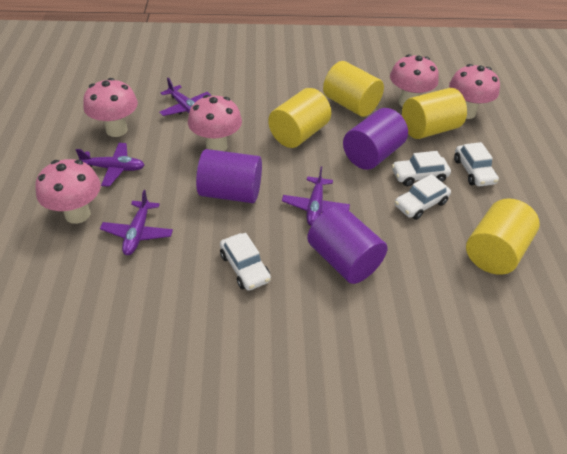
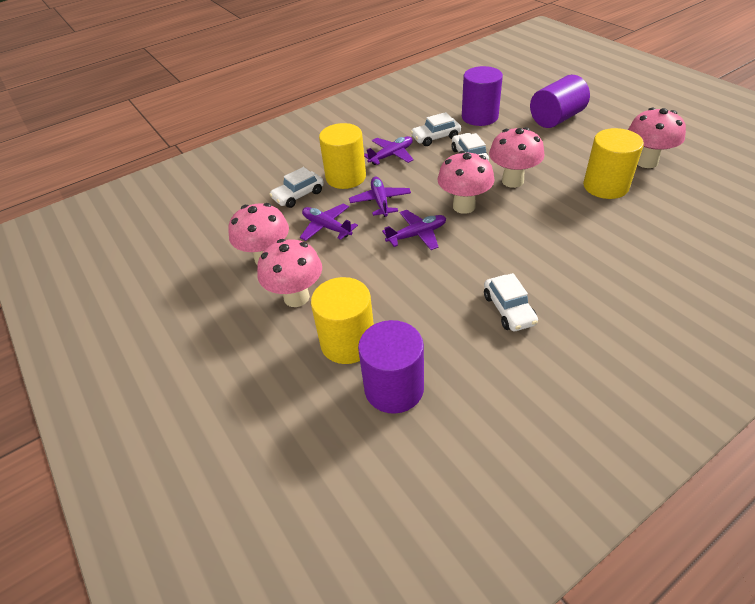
yellow cylinder: 4 -> 3

